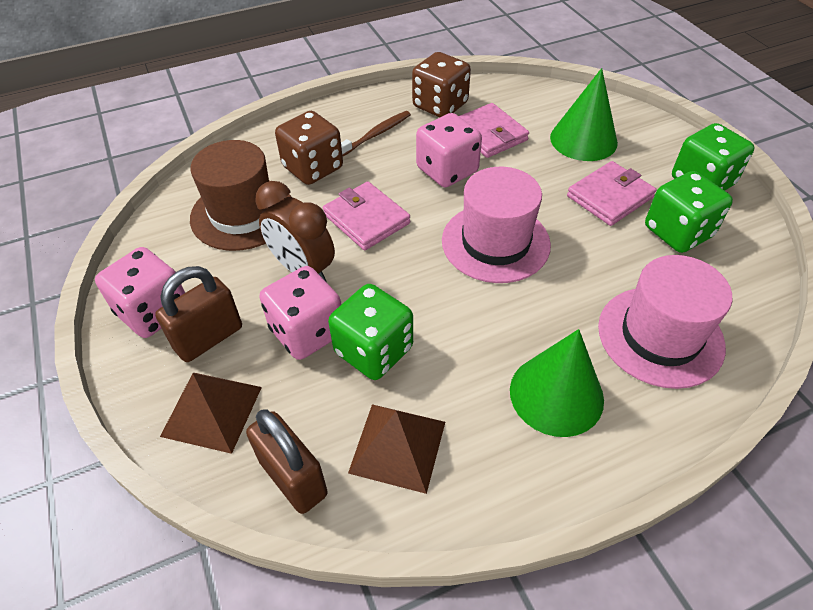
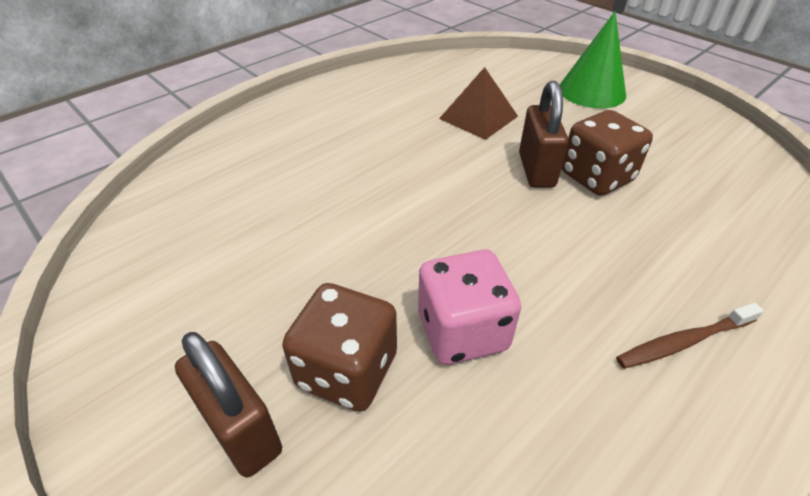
brown clock: 1 -> 0
brown hat: 1 -> 0
brown pyramid: 2 -> 1
green cone: 2 -> 1
green dice: 3 -> 0
pink dice: 3 -> 1
pink hat: 2 -> 0
pink wallet: 3 -> 0

